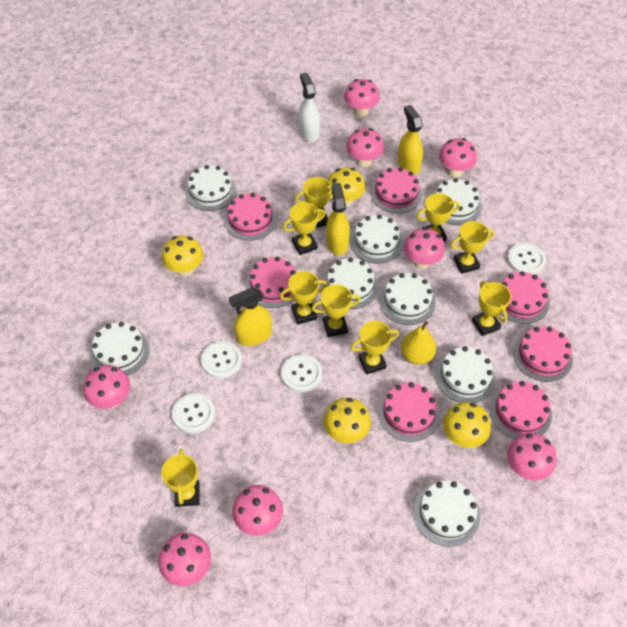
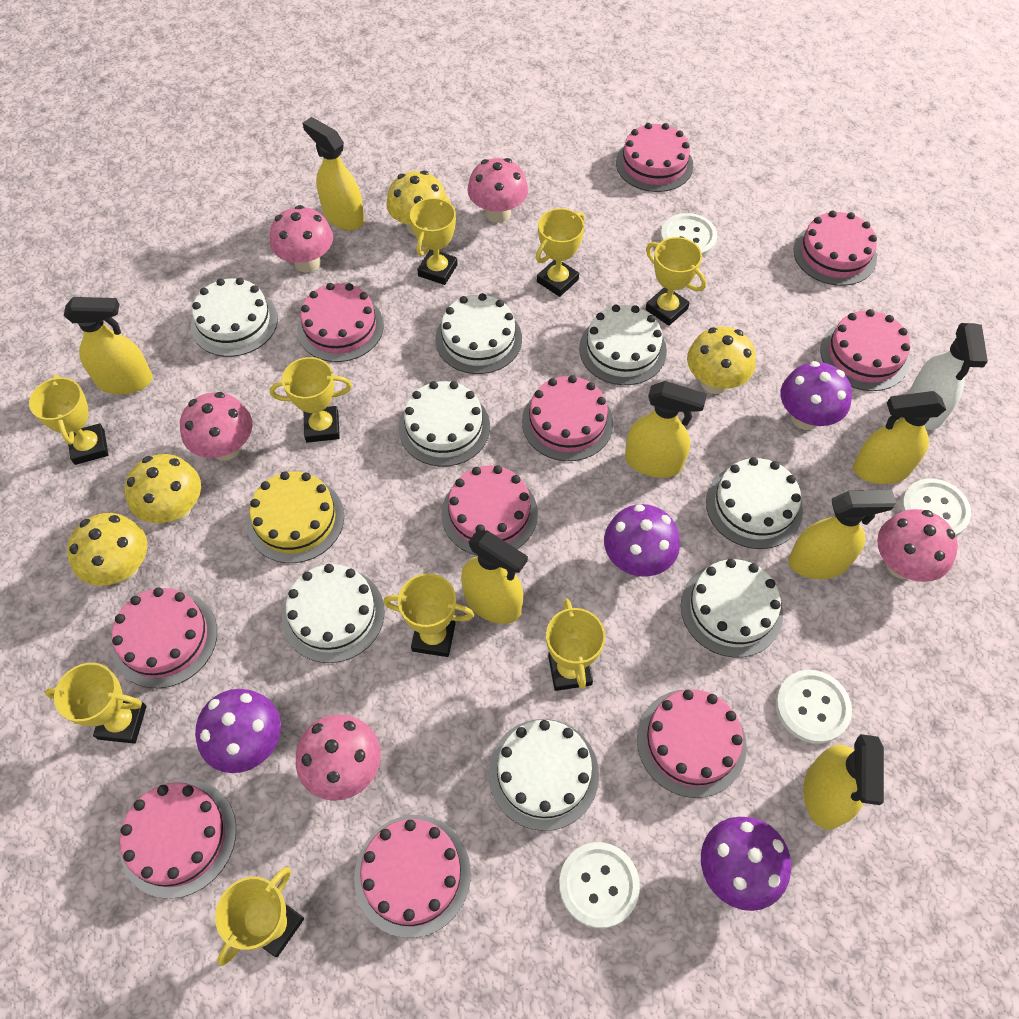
pink cake: 7 -> 10
pink mushroom: 8 -> 5
purple mushroom: 0 -> 4
yellow cake: 0 -> 1
yellow pear: 1 -> 0
yellow spray bottle: 3 -> 7

